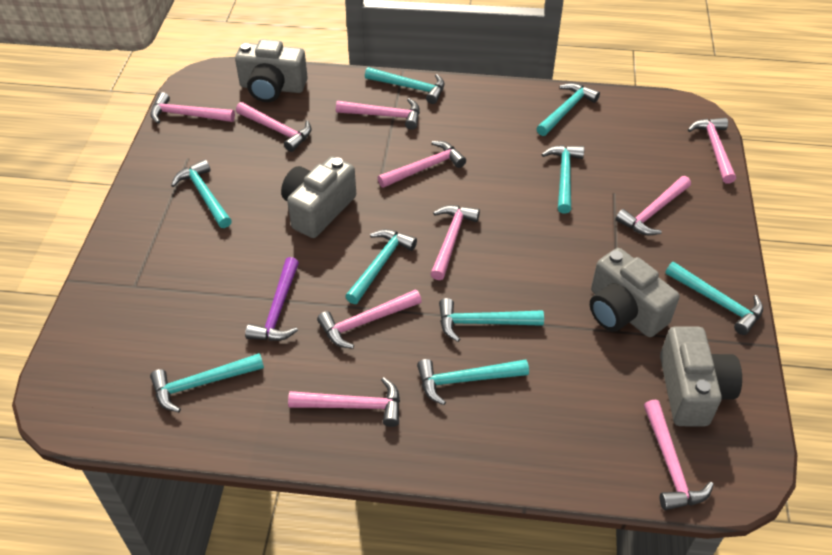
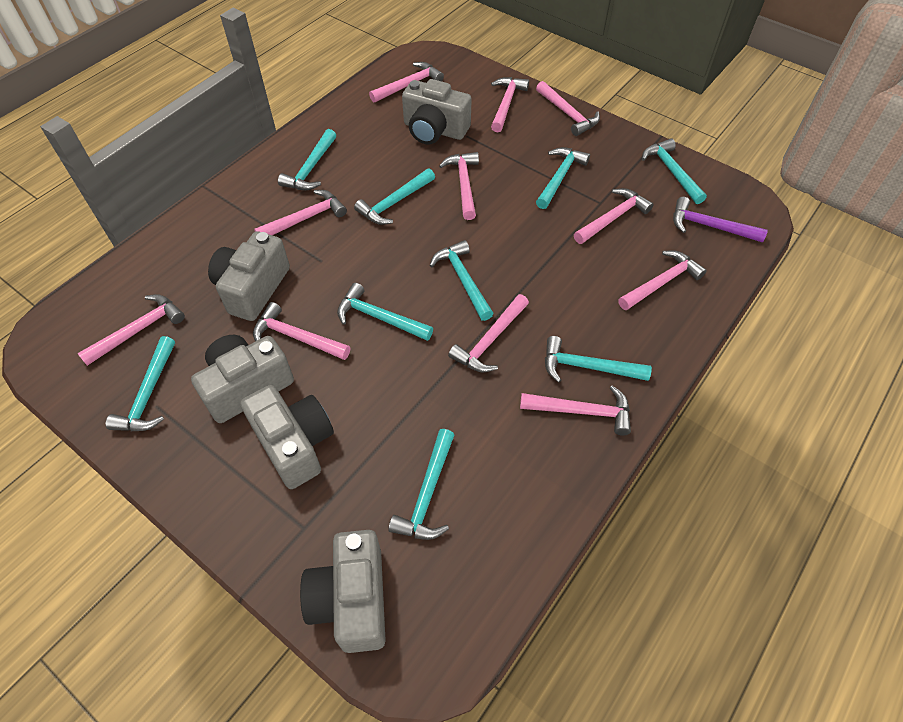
grey camera: 4 -> 5
pink hammer: 10 -> 11

